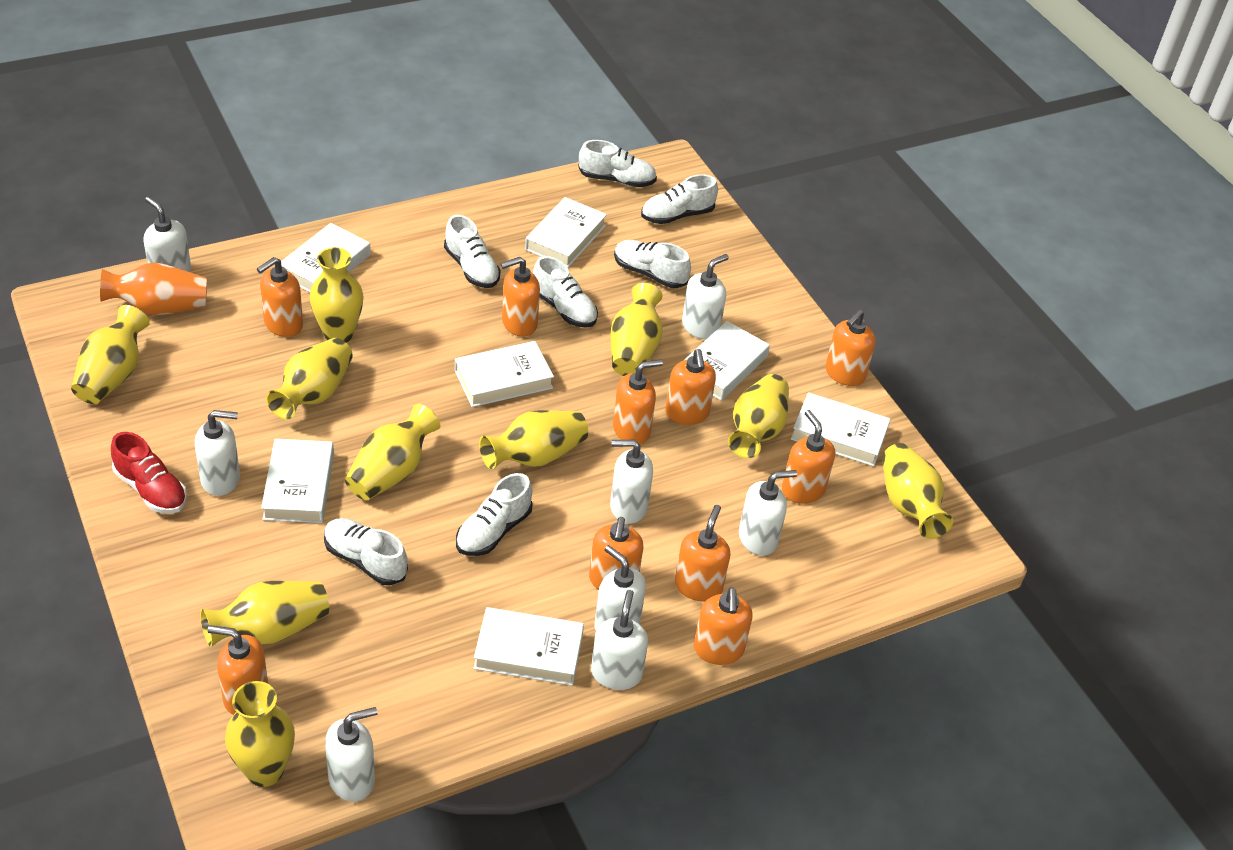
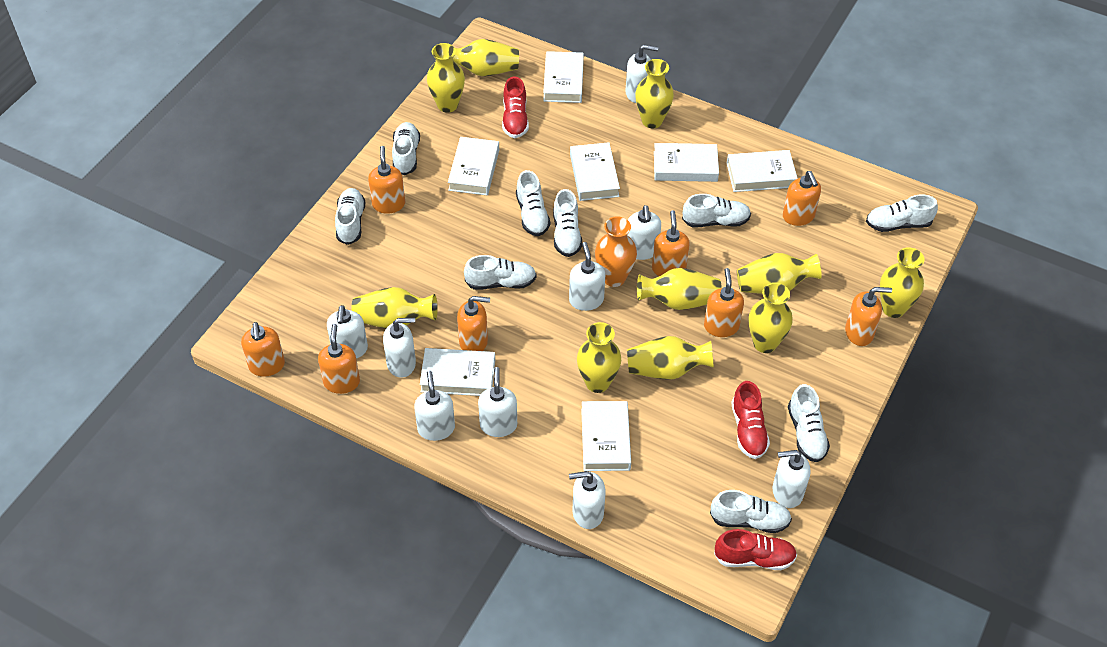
orange soap dispenser: 10 -> 8
red shoe: 1 -> 3
white shoe: 7 -> 9
white soap dispenser: 8 -> 9

